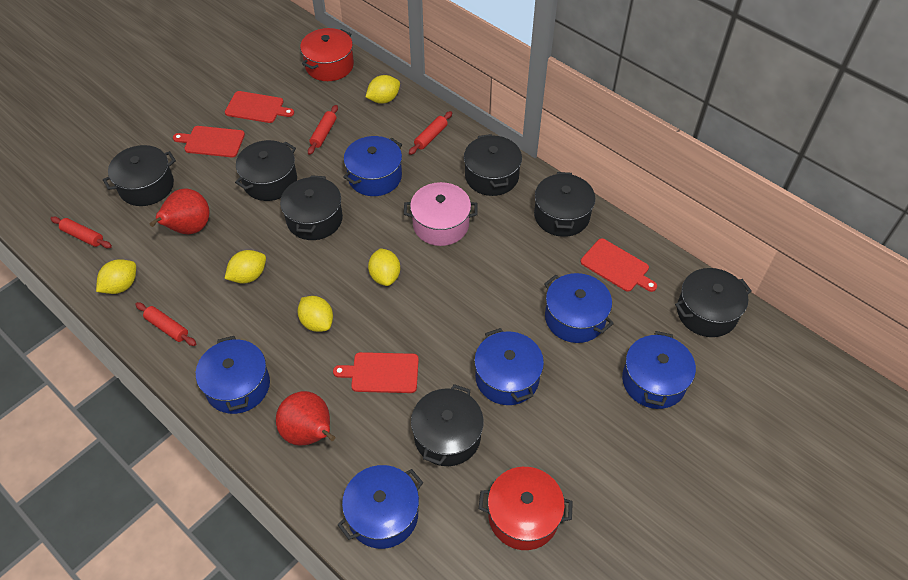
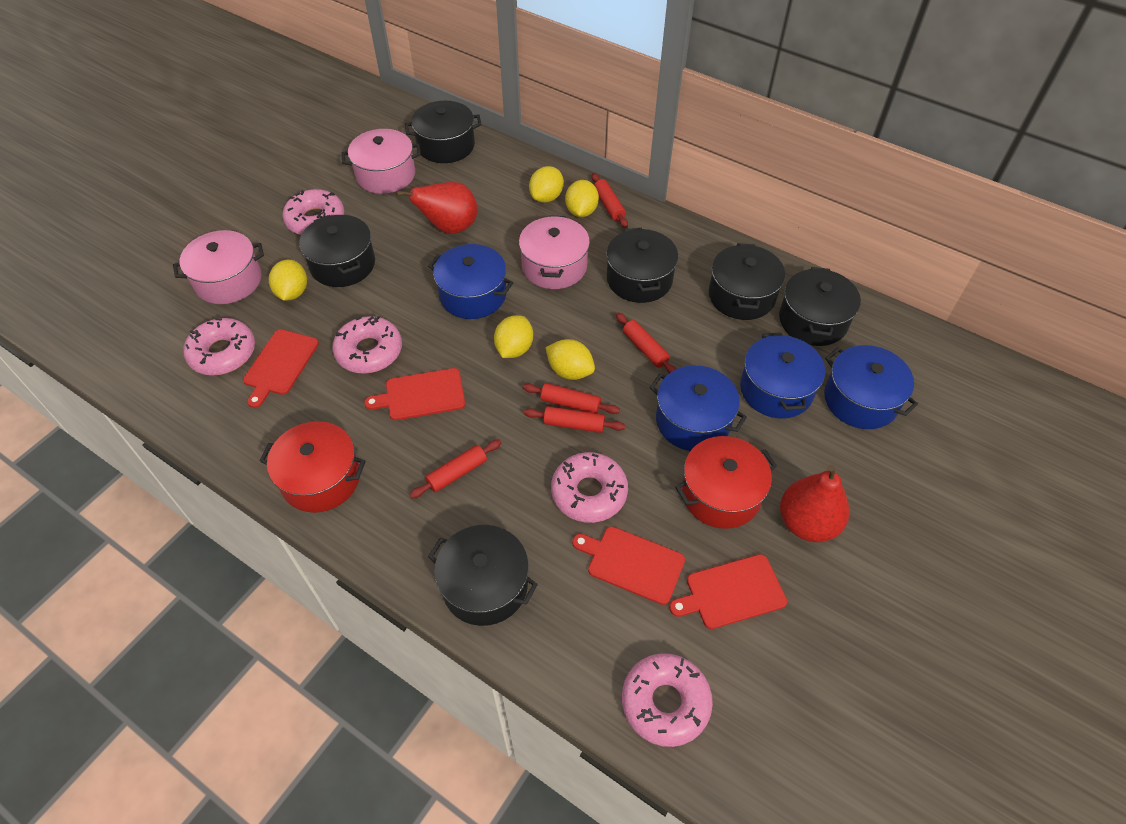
black pot: 7 -> 6
blue pot: 6 -> 4
pink donut: 0 -> 5
pink pot: 1 -> 3
red rolling pin: 4 -> 5

